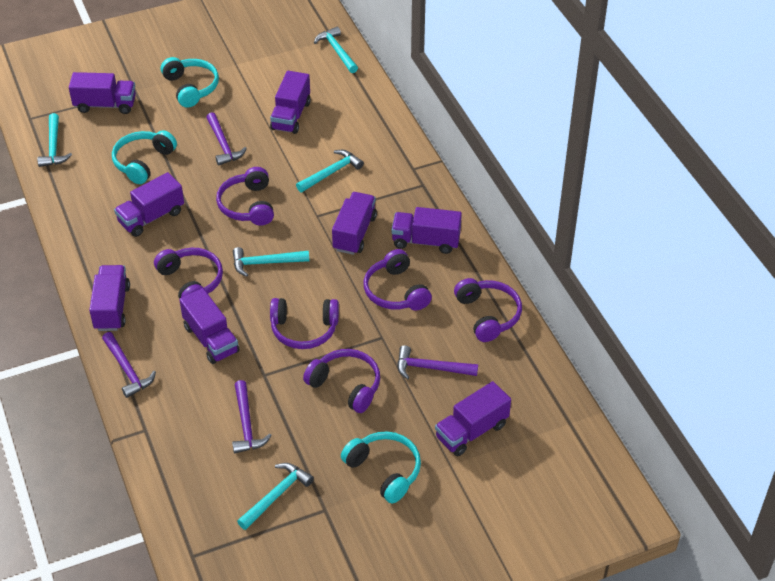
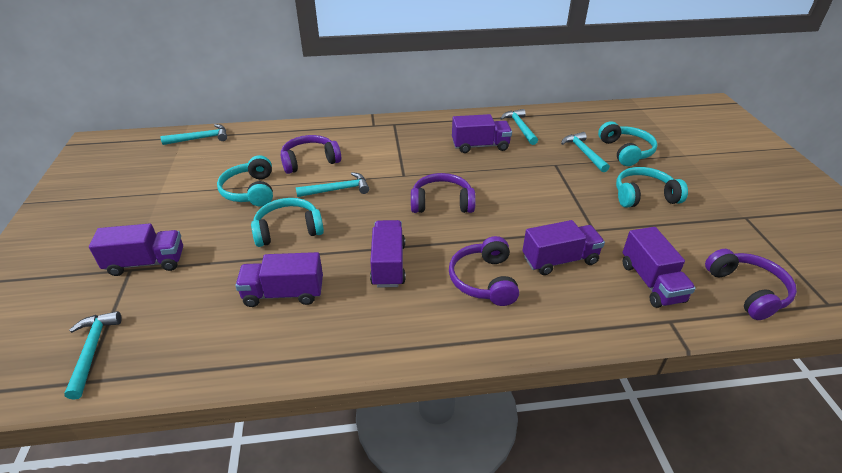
purple hammer: 4 -> 0
purple headphones: 6 -> 4
purple truck: 8 -> 6
turquoise headphones: 3 -> 4

